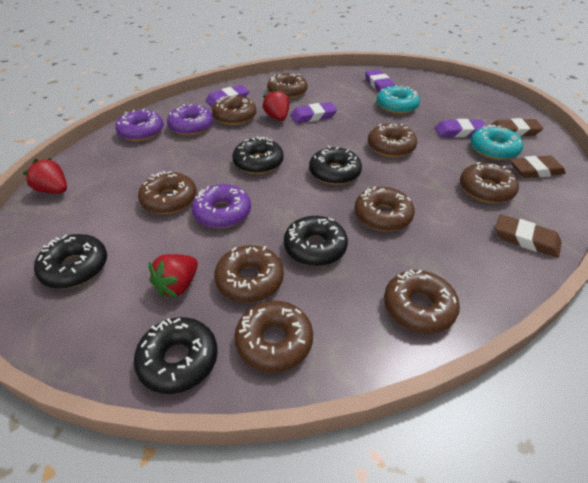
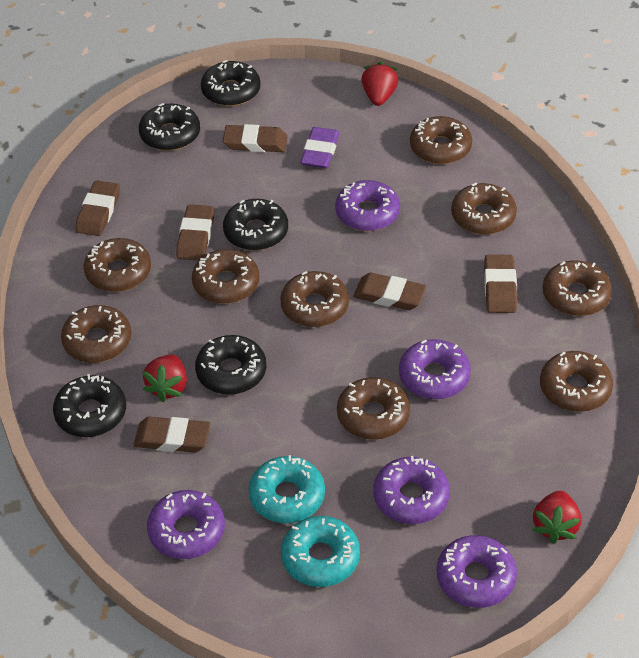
brown eraser: 3 -> 6
purple donut: 3 -> 5
purple eraser: 4 -> 1

